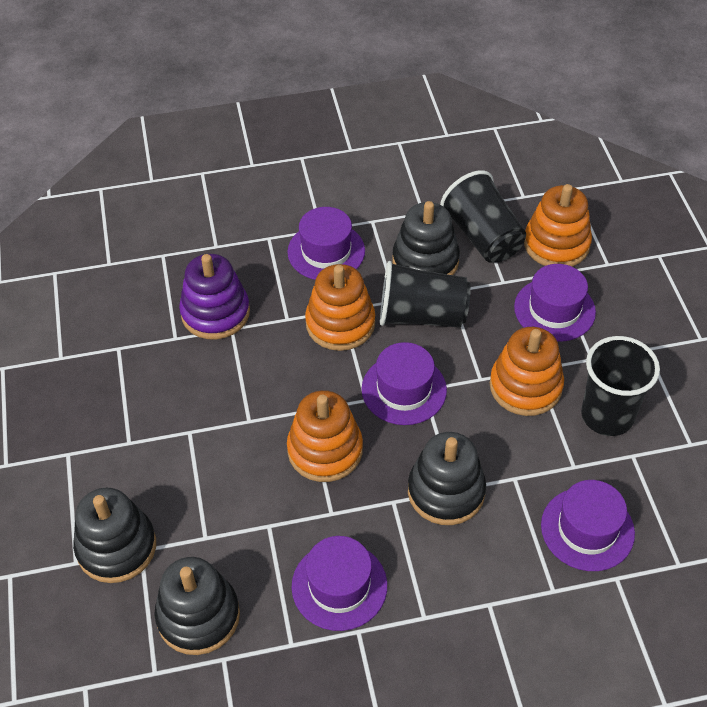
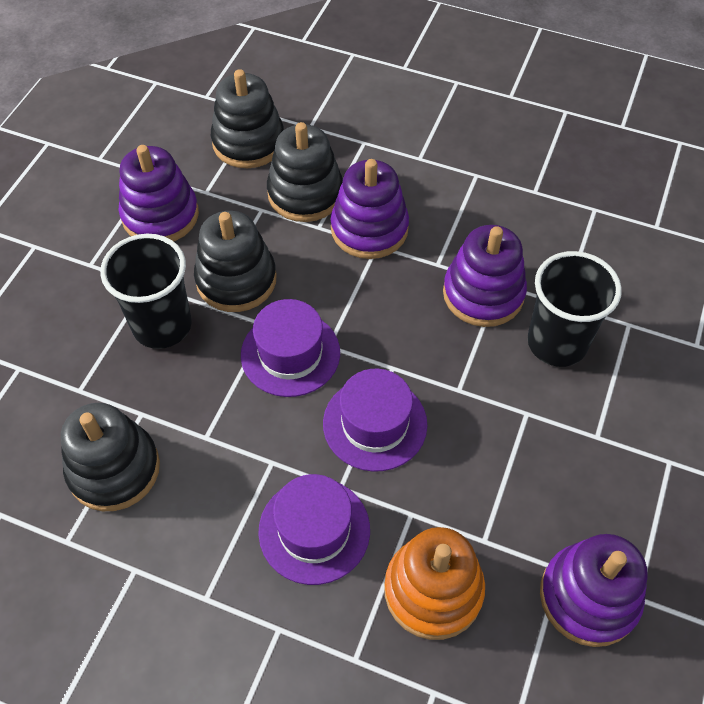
black cup: 3 -> 2
orange stacking toy: 4 -> 1
purple hat: 5 -> 3
purple stacking toy: 1 -> 4

